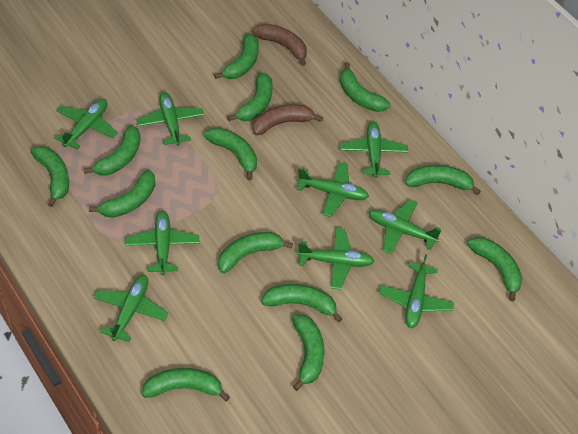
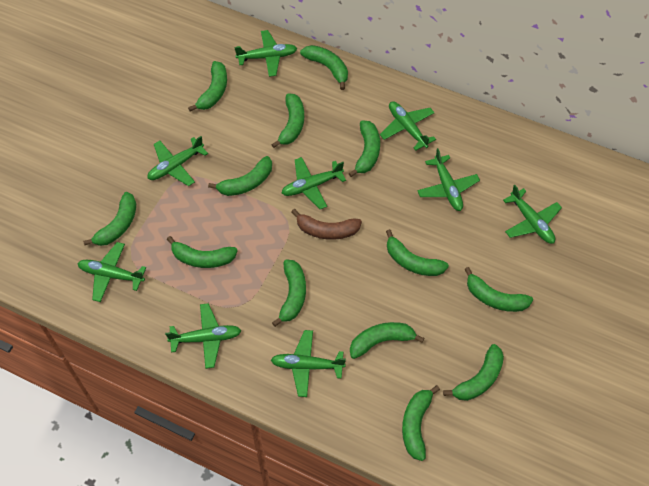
brown banana: 2 -> 1

